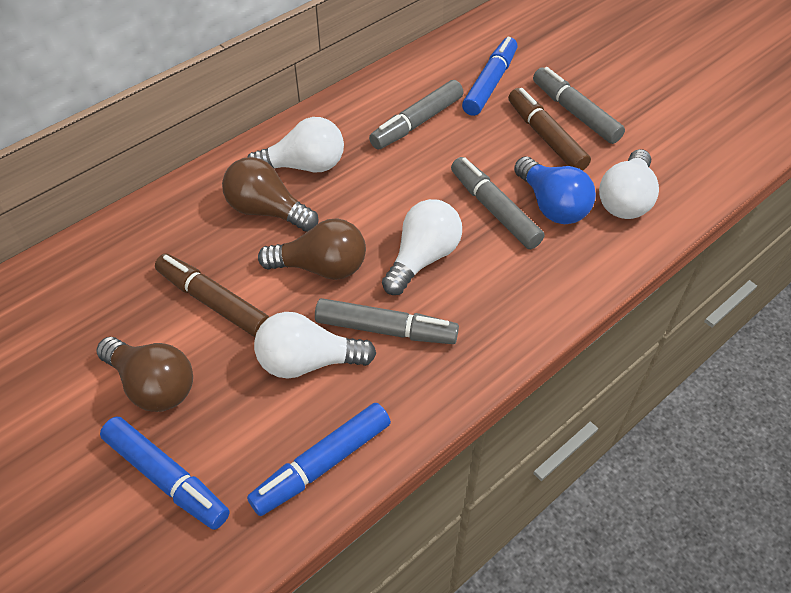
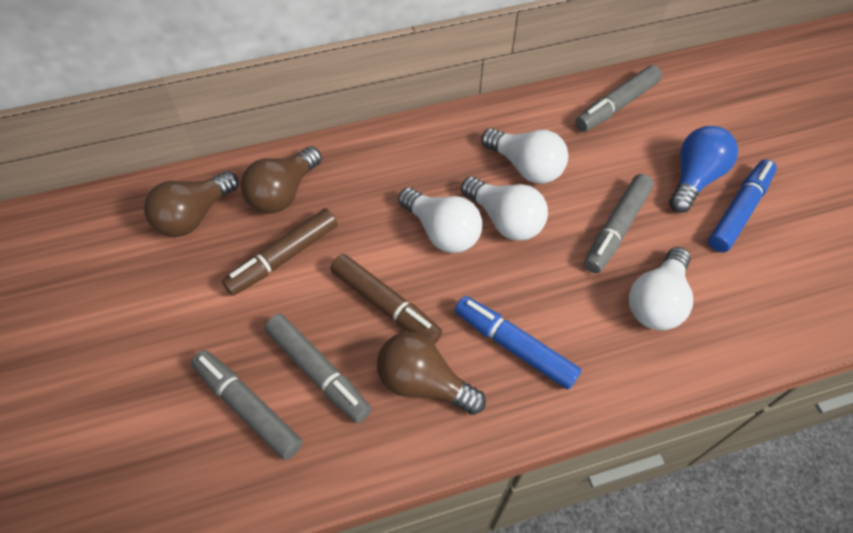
blue marker: 3 -> 2

